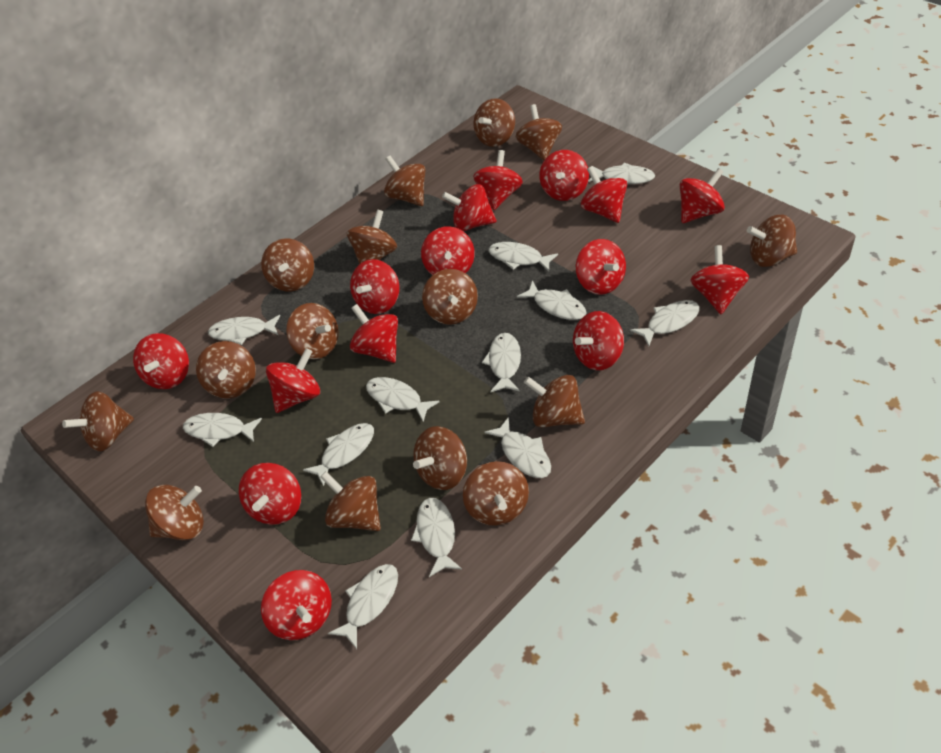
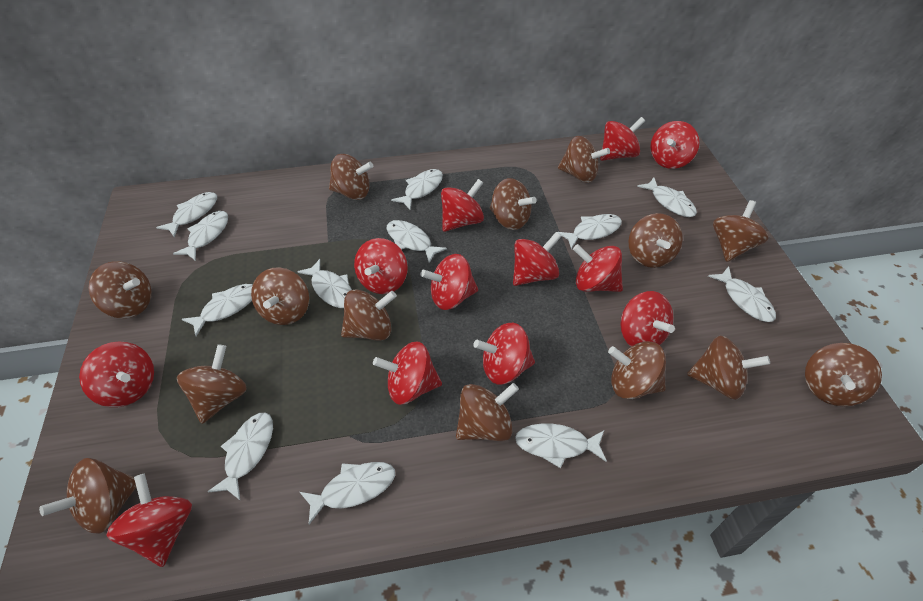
brown spinning top: 15 -> 14
red spinning top: 15 -> 12

